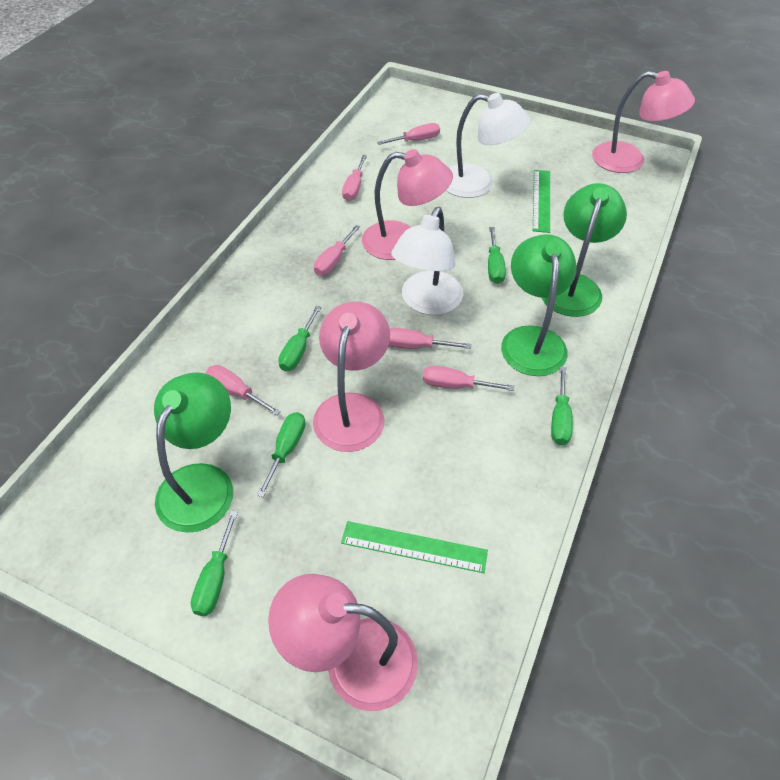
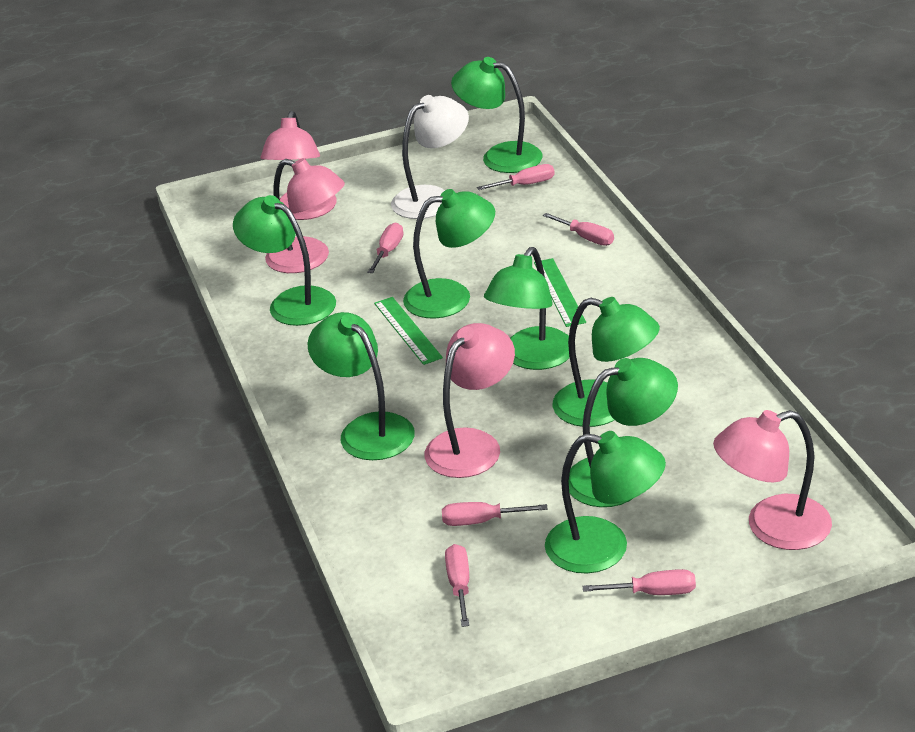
green lamp: 3 -> 8
green screwdriver: 5 -> 0
white lamp: 2 -> 1

